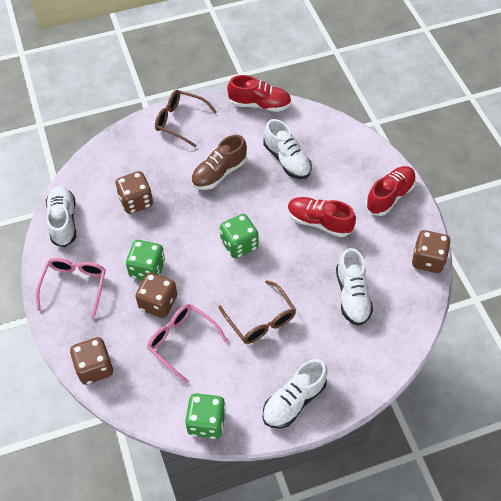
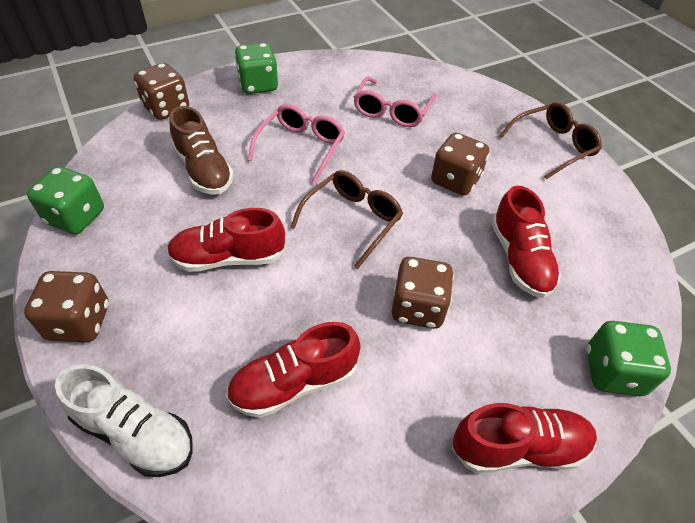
red shoe: 3 -> 4
white shoe: 4 -> 1

